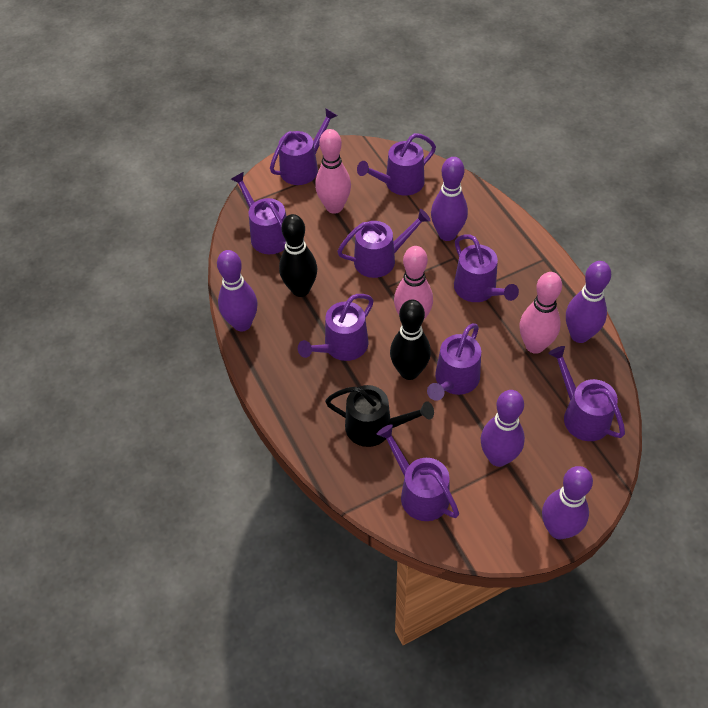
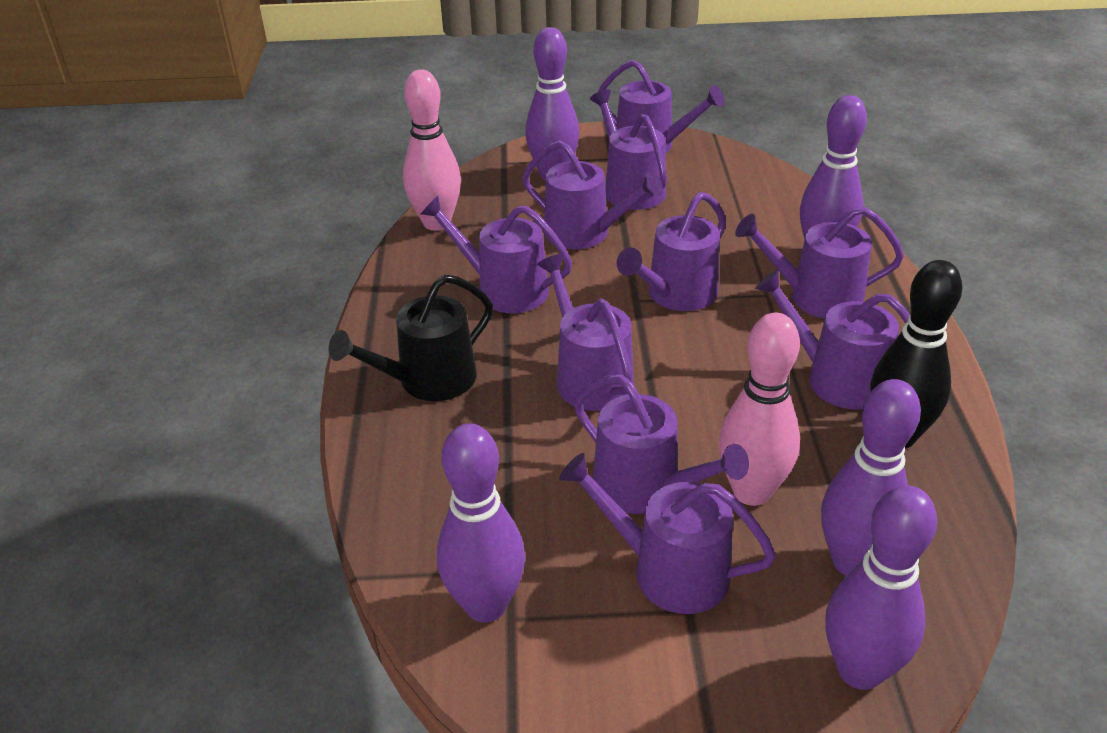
black bowling pin: 2 -> 1
pink bowling pin: 3 -> 2
purple watering can: 9 -> 10

